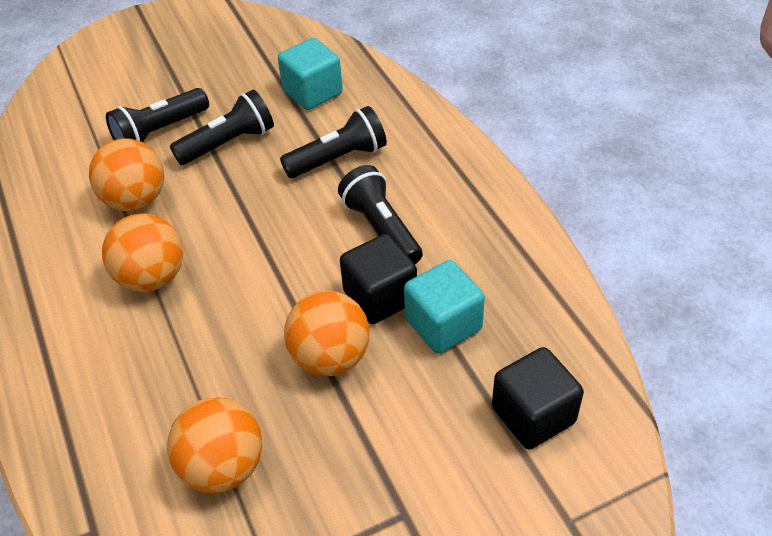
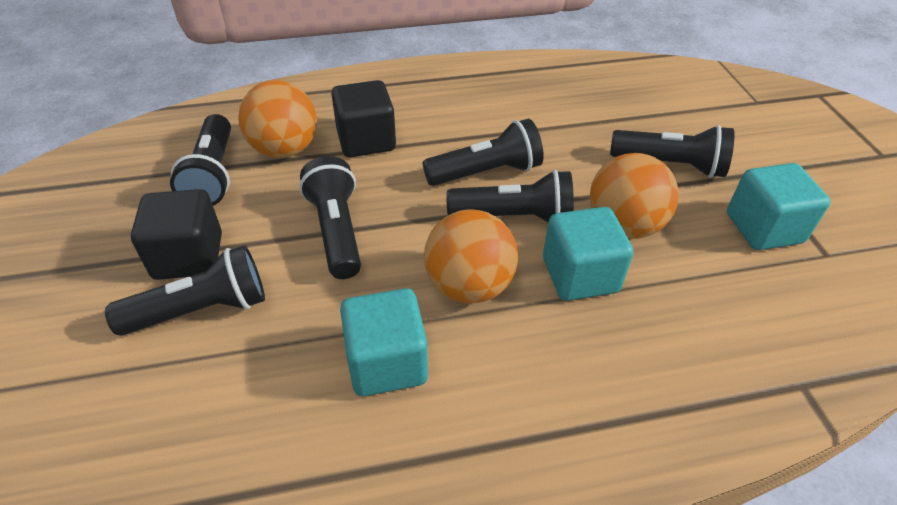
black flashlight: 4 -> 6
orange ball: 4 -> 3
turquoise cube: 2 -> 3

